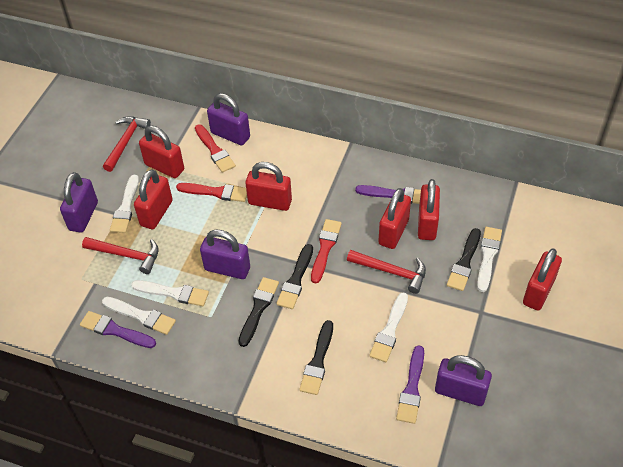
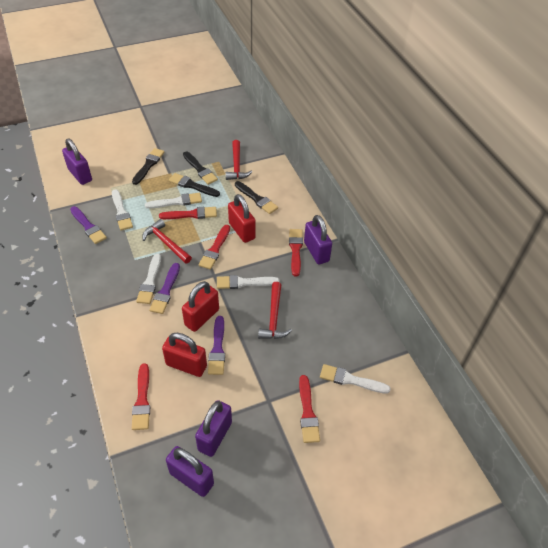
red brush: 3 -> 5
red padlock: 6 -> 3

